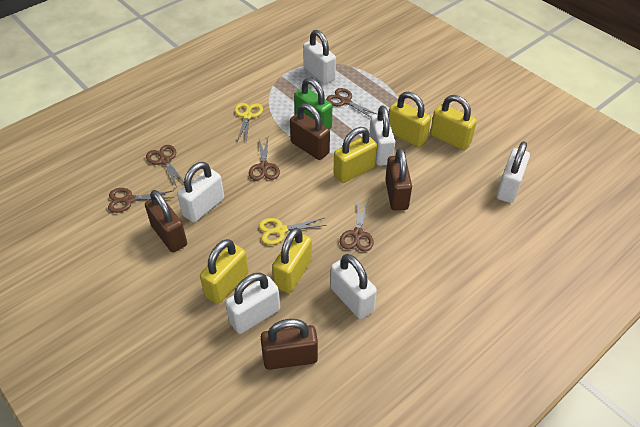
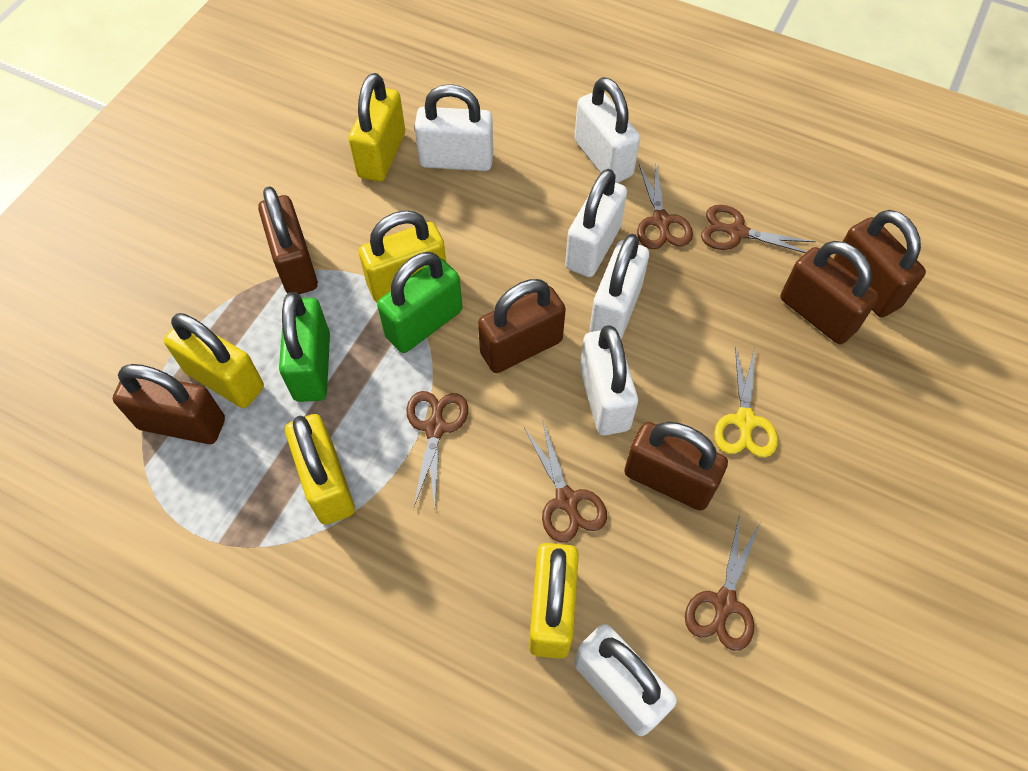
brown padlock: 4 -> 6
green padlock: 1 -> 2
yellow scissors: 2 -> 1

